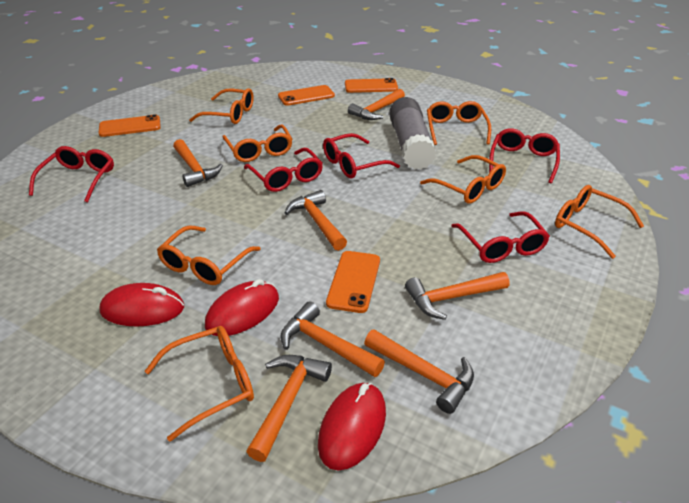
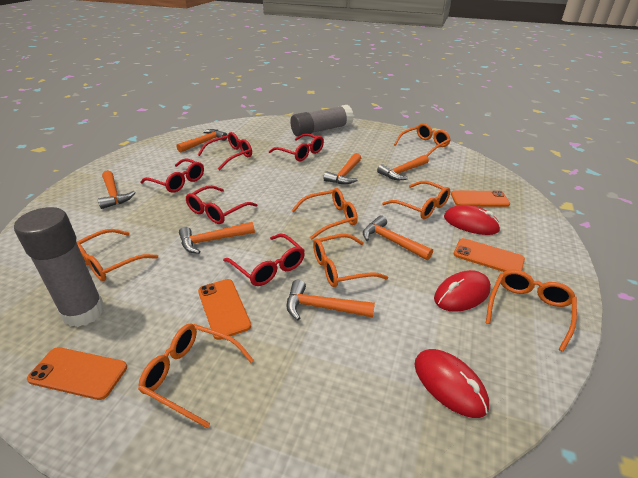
grey glue stick: 1 -> 2

